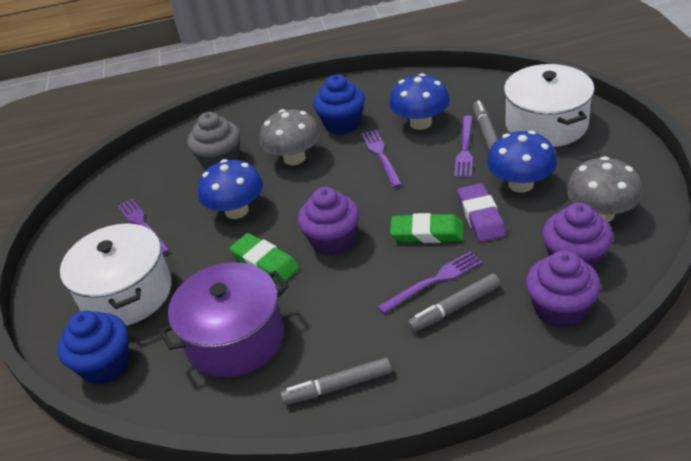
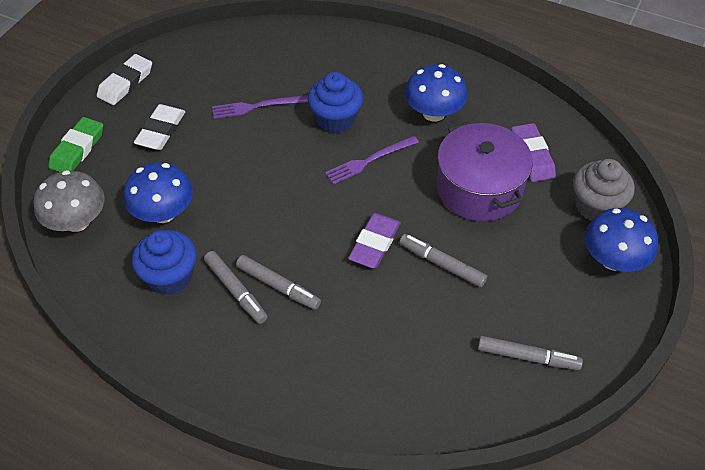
green eraser: 2 -> 1
grey marker: 3 -> 4
grey mushroom: 2 -> 1
purple cupcake: 3 -> 0
purple eraser: 1 -> 2
purple fork: 4 -> 2
white eraser: 0 -> 2
white pot: 2 -> 0

